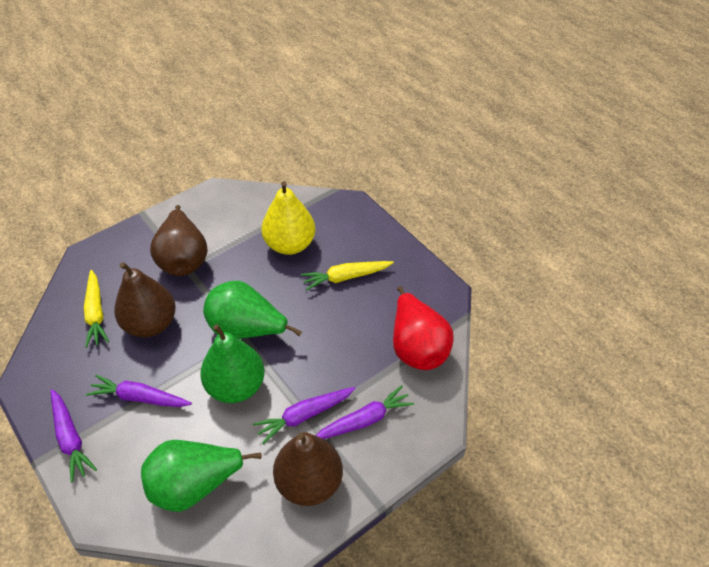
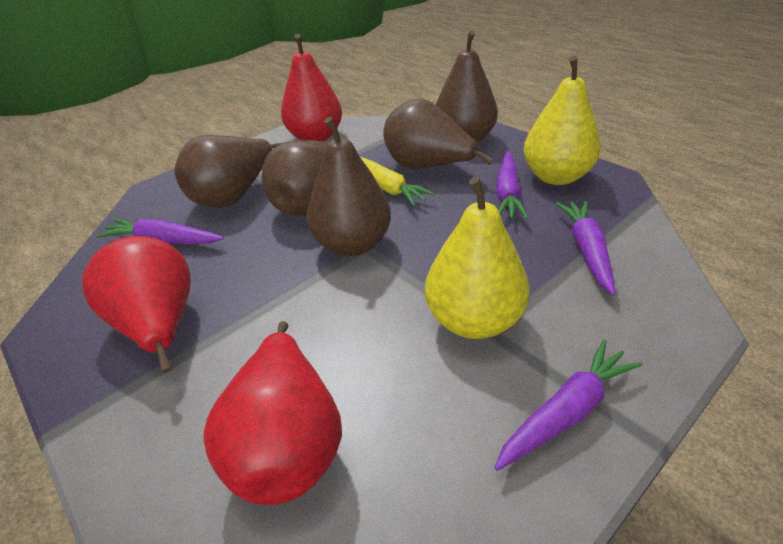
brown pear: 3 -> 5
green pear: 3 -> 0
red pear: 1 -> 3
yellow carrot: 2 -> 1
yellow pear: 1 -> 2

